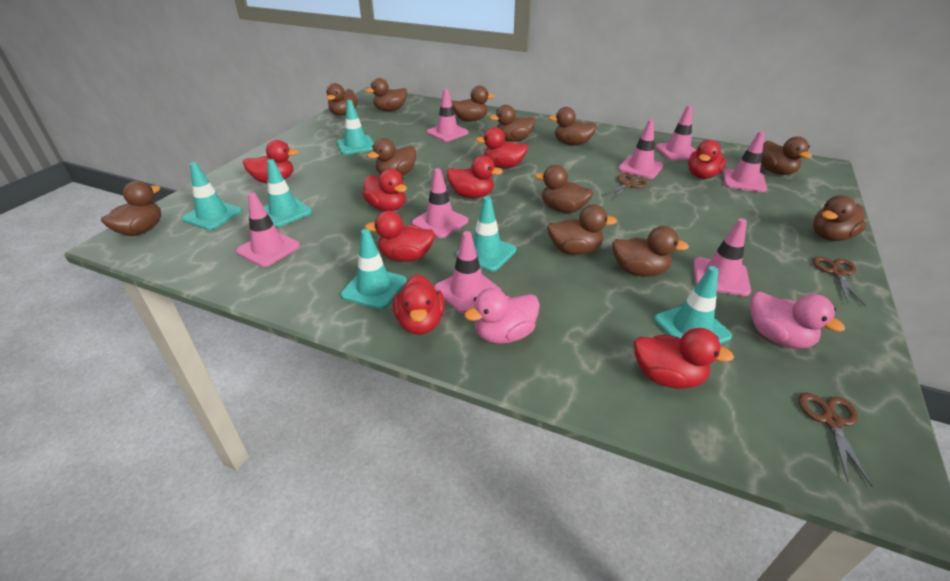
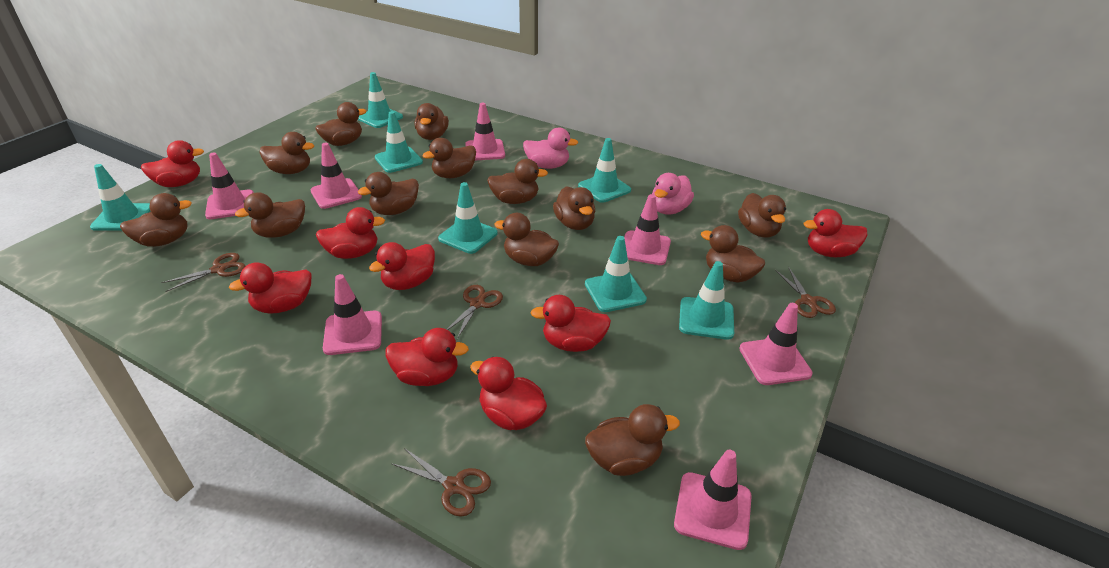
brown duck: 12 -> 13
brown scissors: 3 -> 4
pink traffic cone: 8 -> 7
turquoise traffic cone: 6 -> 7

